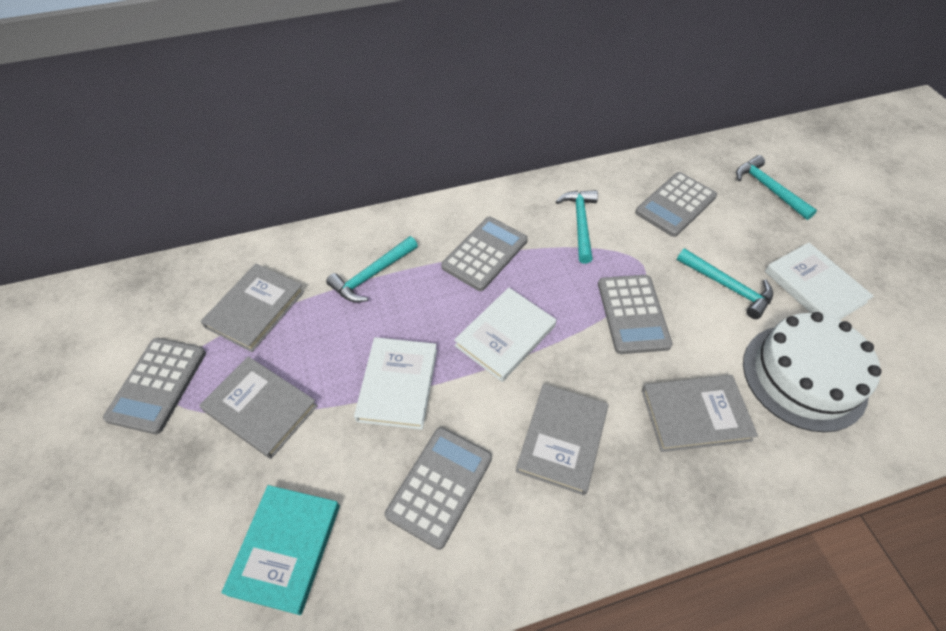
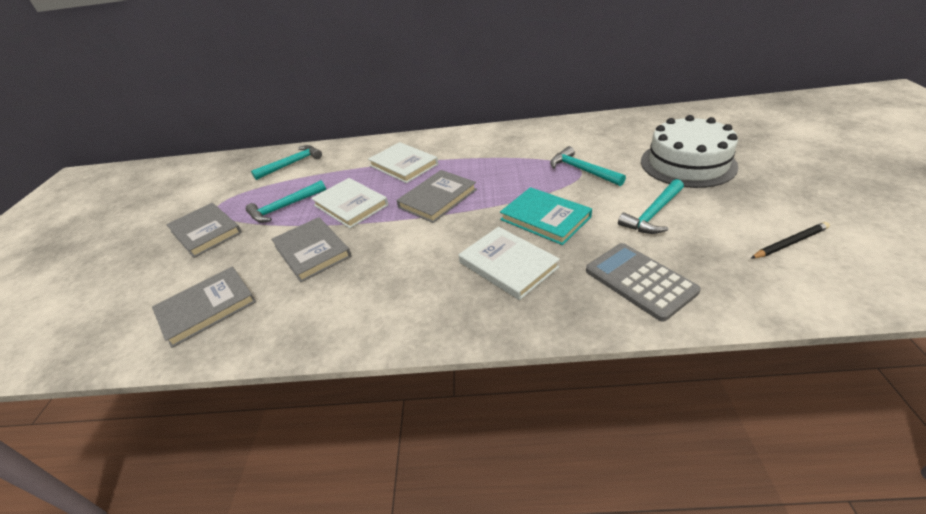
black pencil: 0 -> 1
grey calculator: 5 -> 1

